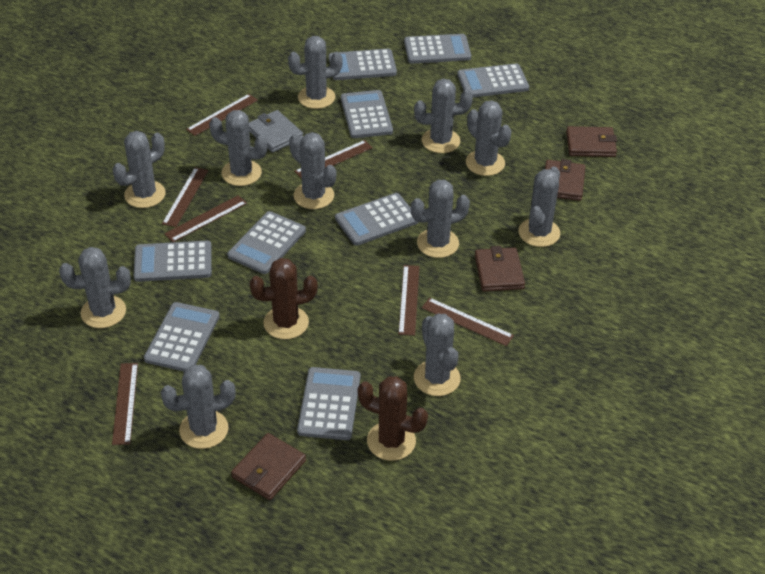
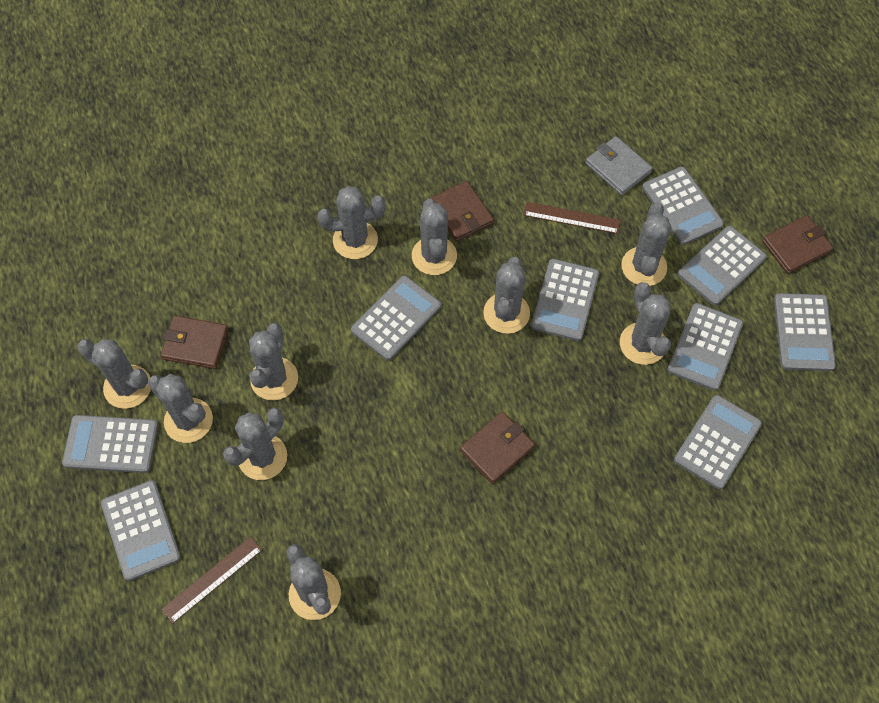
brown cactus: 2 -> 0
brown ruler: 7 -> 2
grey cactus: 11 -> 10

